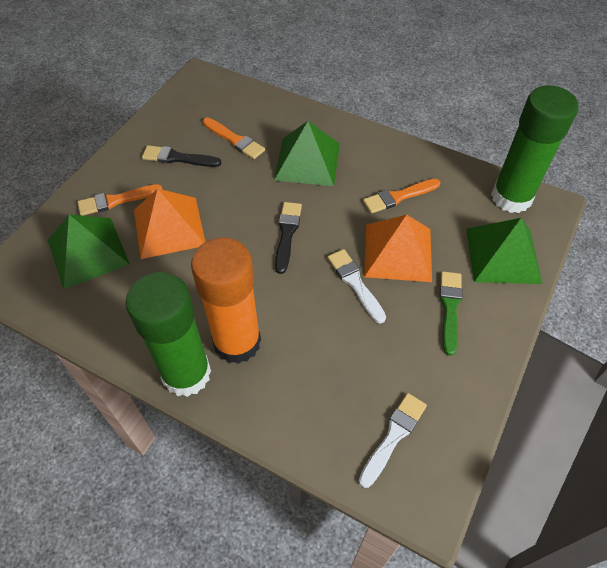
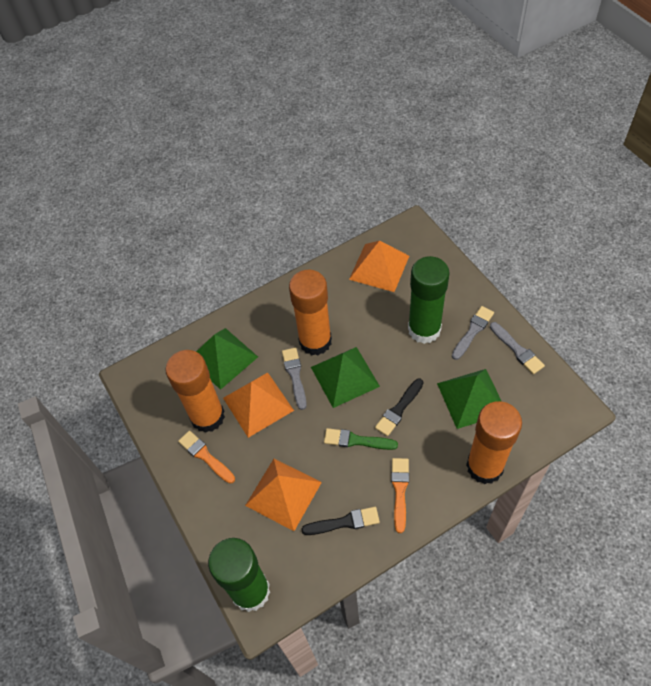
grey brush: 0 -> 3
orange brush: 3 -> 2
orange glue stick: 1 -> 3
orange pyramid: 2 -> 3
white brush: 2 -> 0

